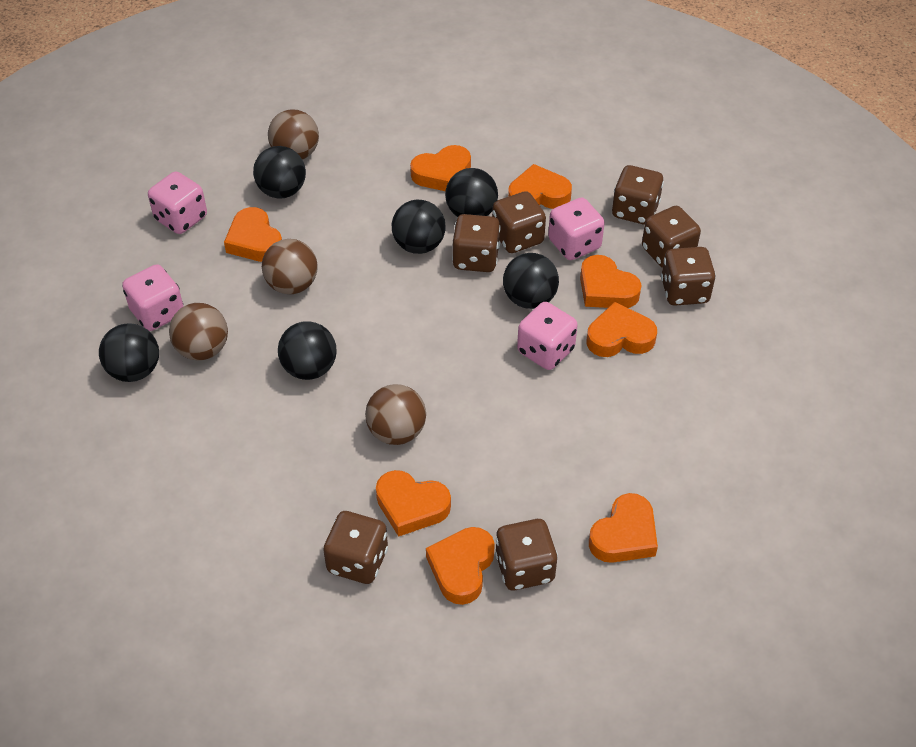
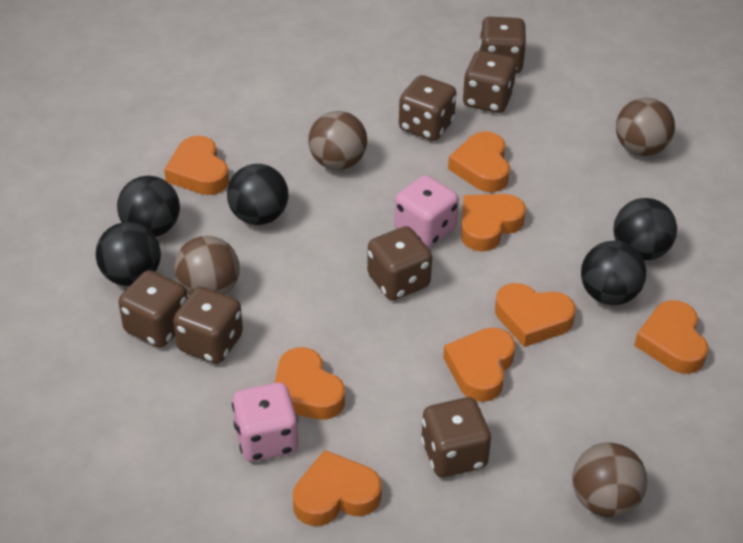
black ball: 6 -> 5
pink dice: 4 -> 2

